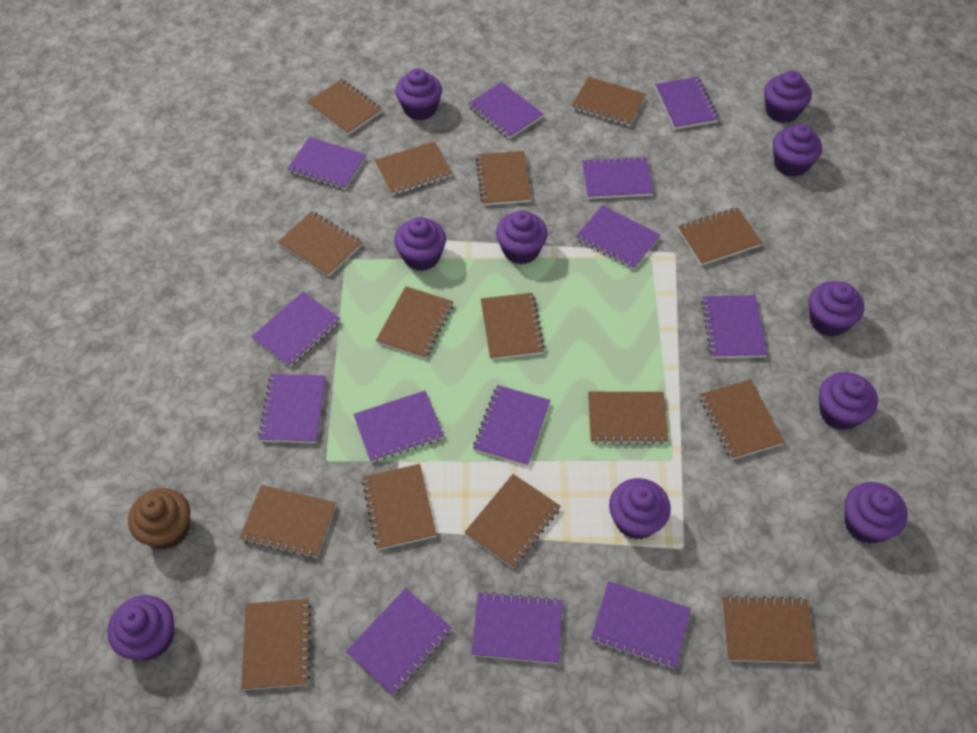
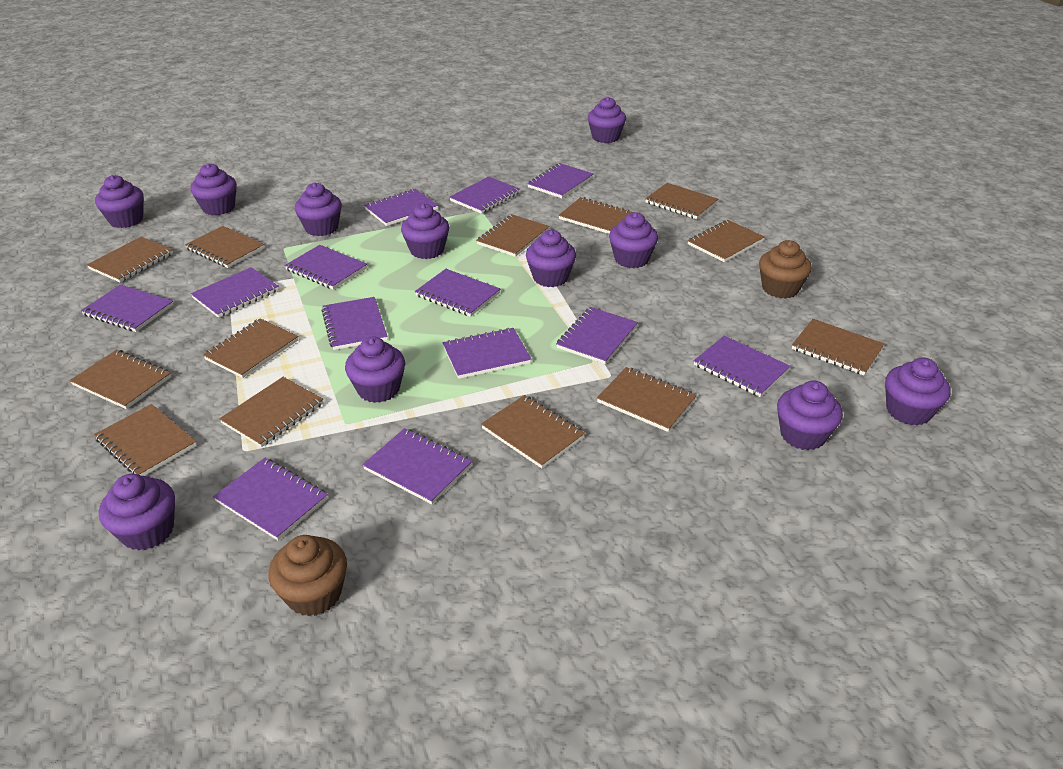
brown cupcake: 1 -> 2
brown notebook: 15 -> 13
purple cupcake: 10 -> 11

